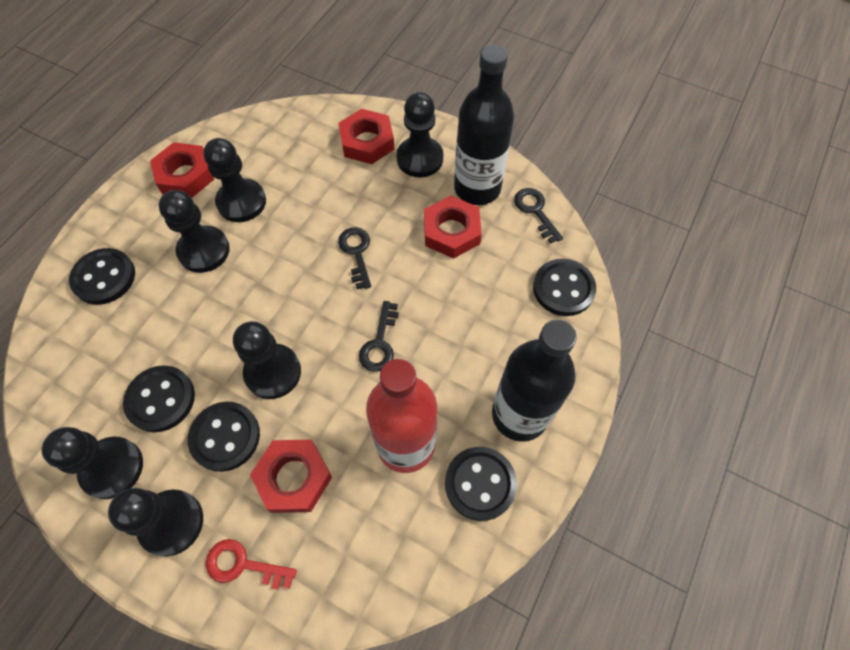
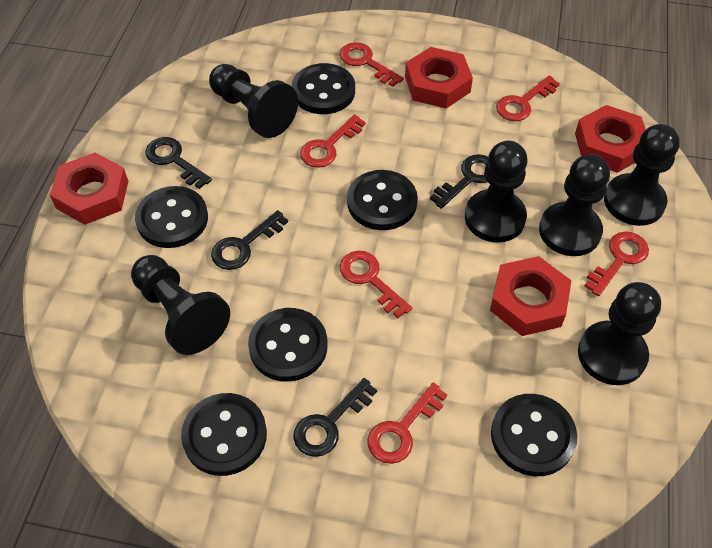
black bottle: 2 -> 0
black button: 5 -> 6
black key: 3 -> 4
red bottle: 1 -> 0
red key: 1 -> 6

